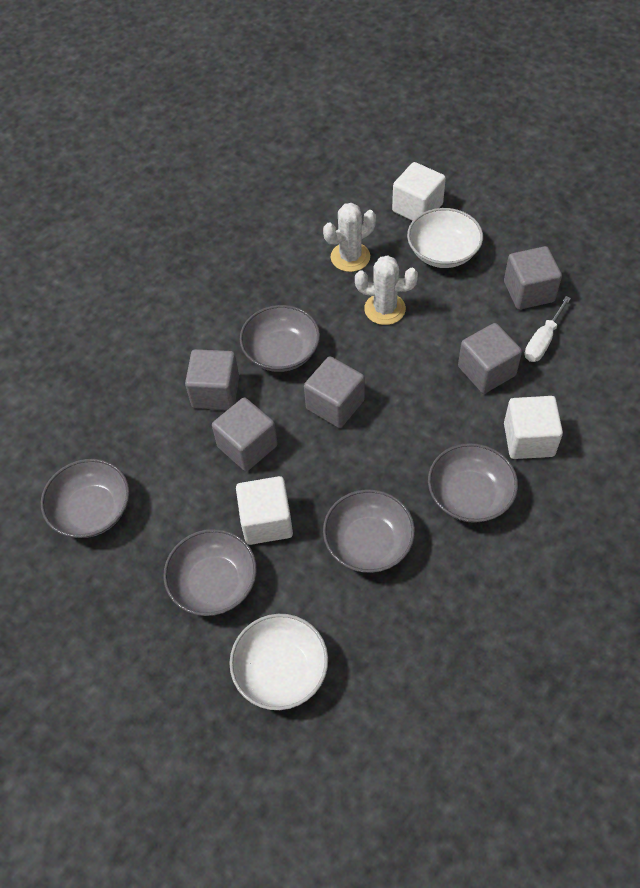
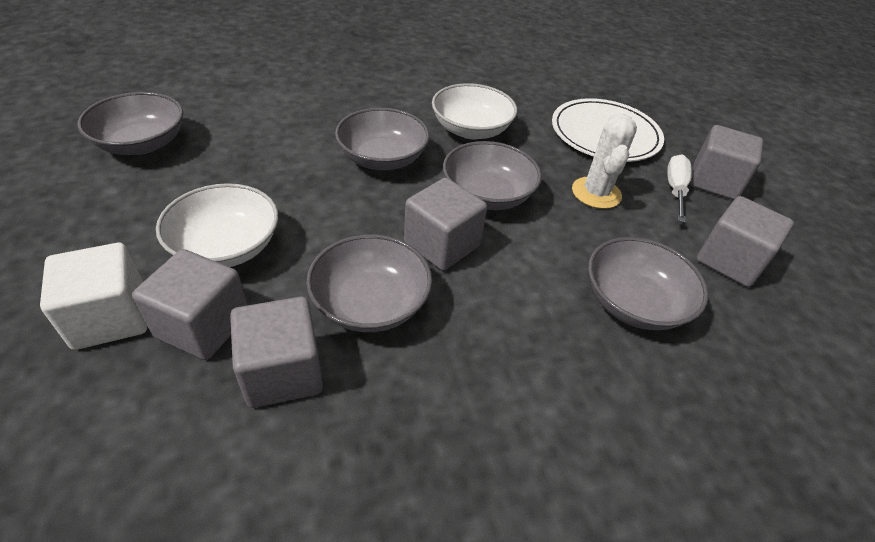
white cactus: 2 -> 1
white cube: 3 -> 1
white plate: 0 -> 1

